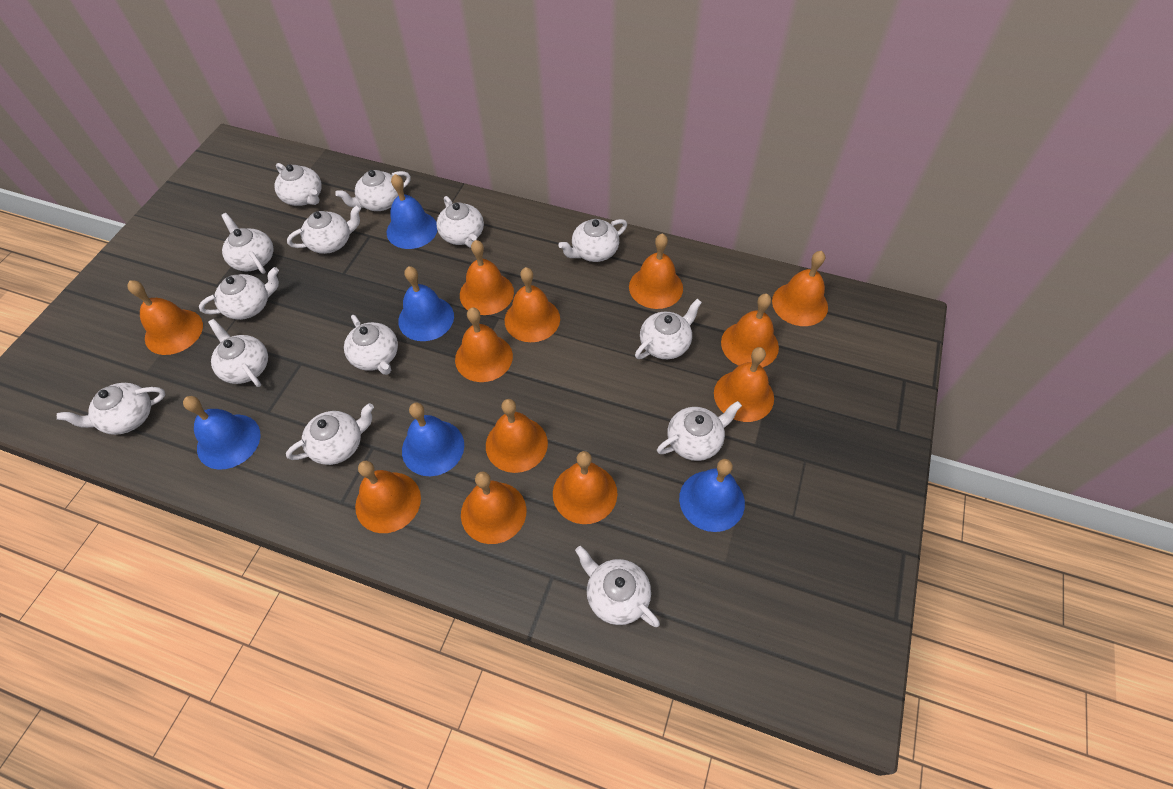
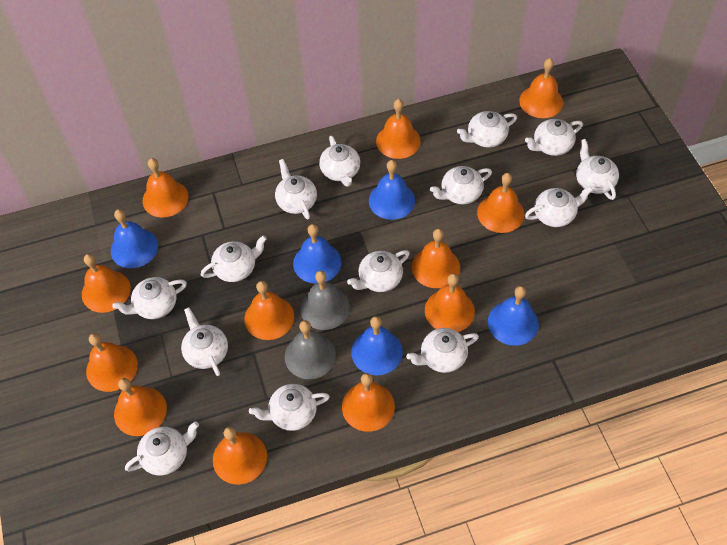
grey bell: 0 -> 2

